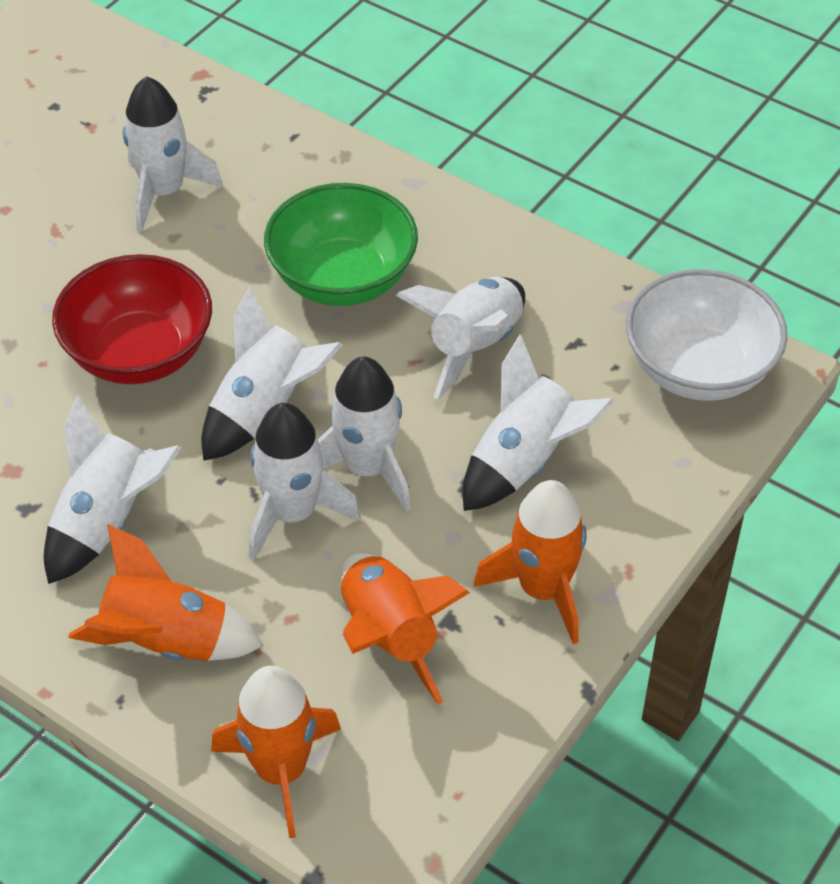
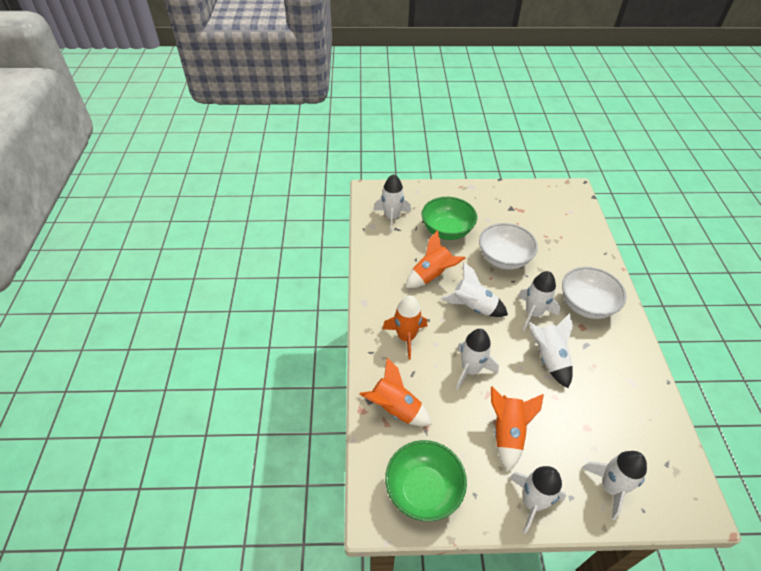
green bowl: 1 -> 2
red bowl: 1 -> 0
white bowl: 1 -> 2

